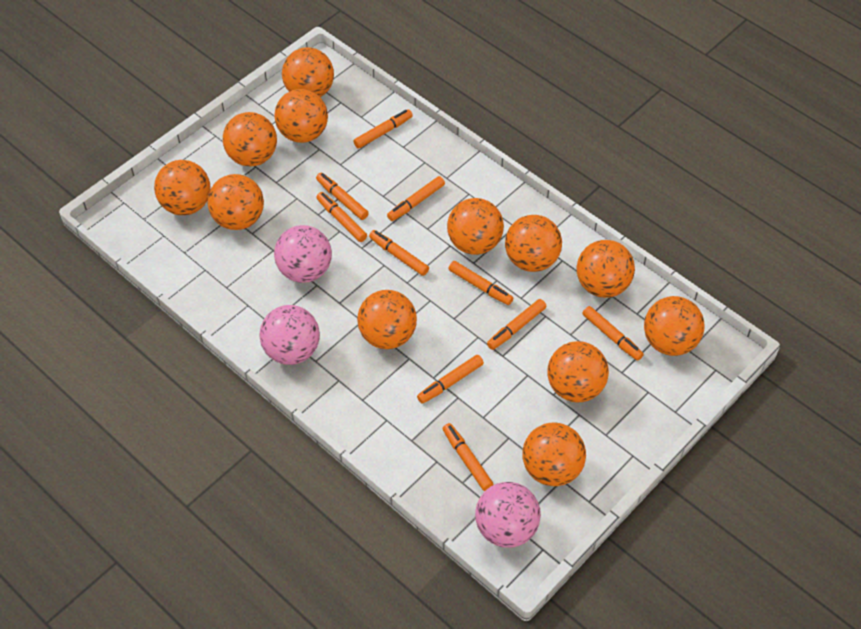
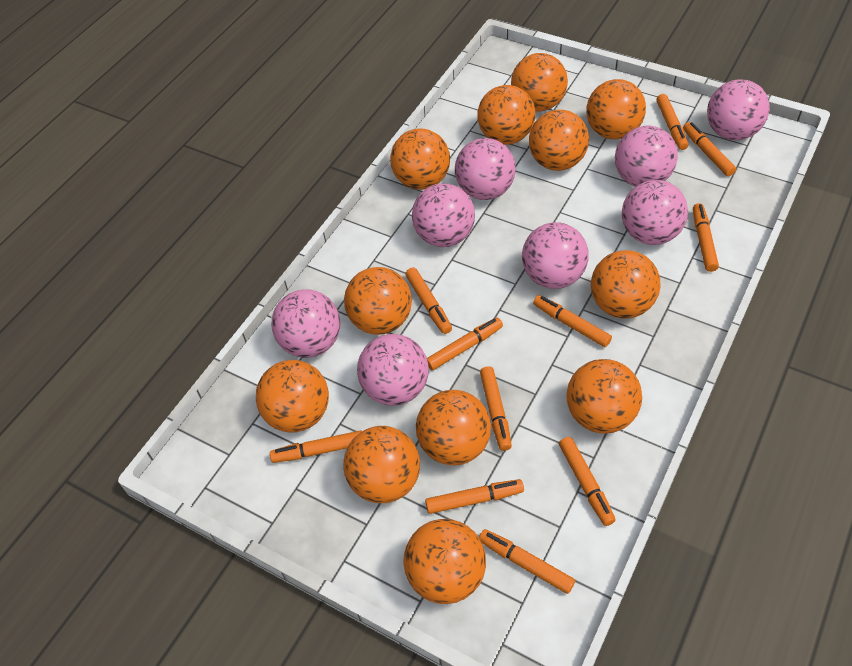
orange marker: 10 -> 11
pink ball: 3 -> 8

